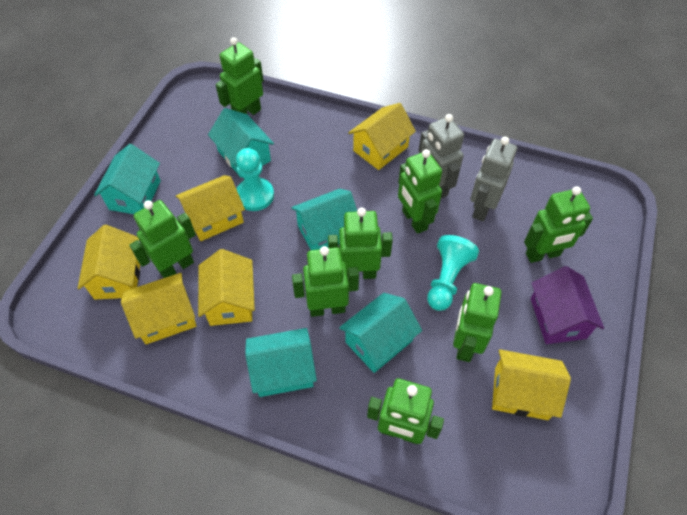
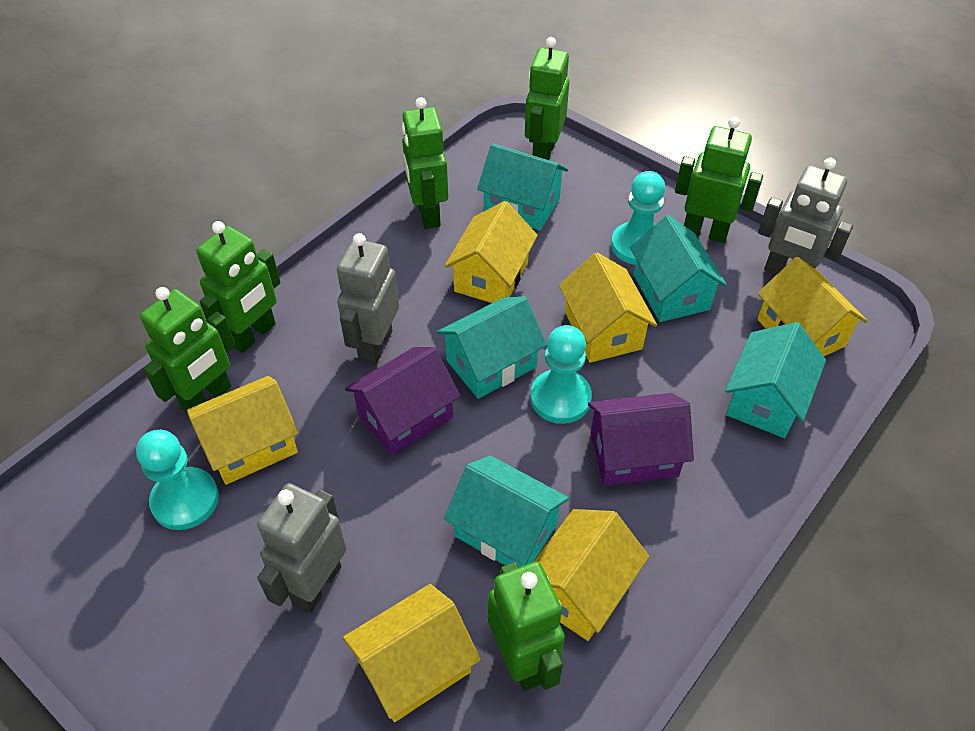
green robot: 8 -> 6
grey robot: 2 -> 3
purple house: 1 -> 2
turquoise pawn: 2 -> 3

